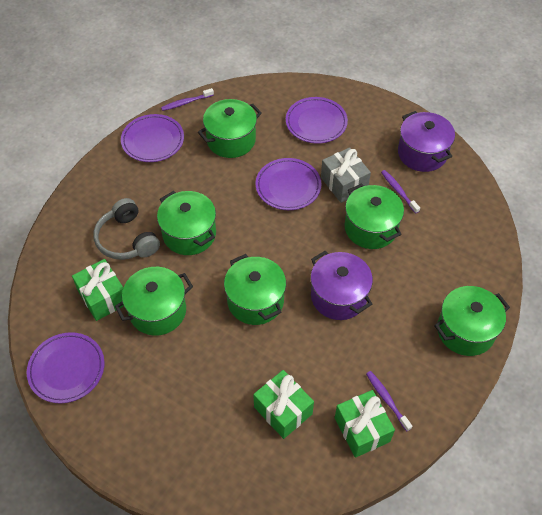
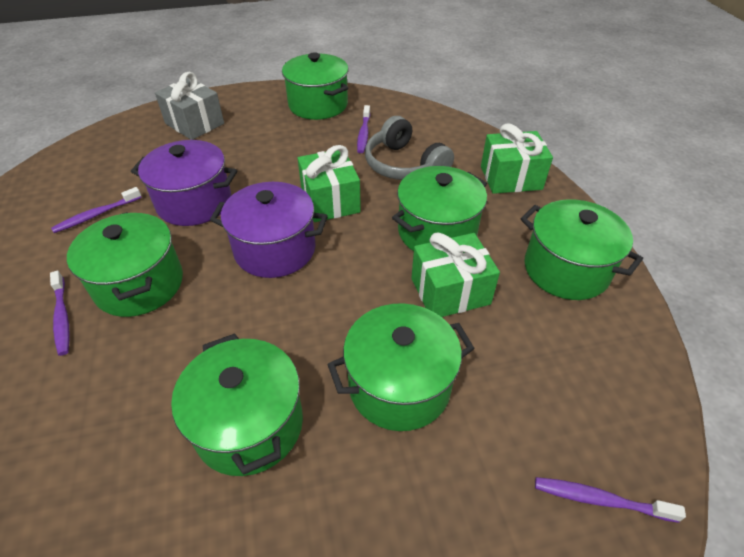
purple plate: 4 -> 0
purple toothbrush: 3 -> 4

